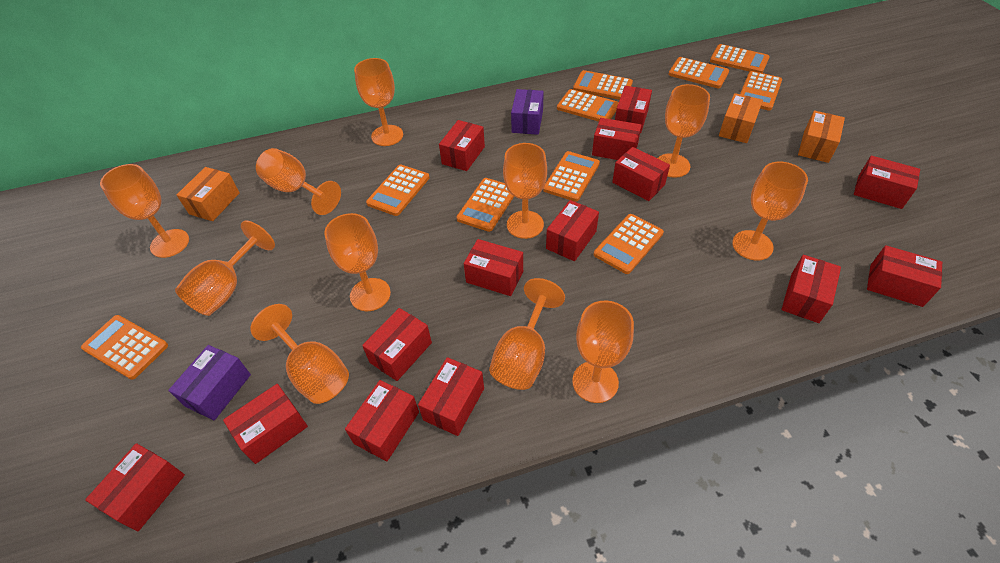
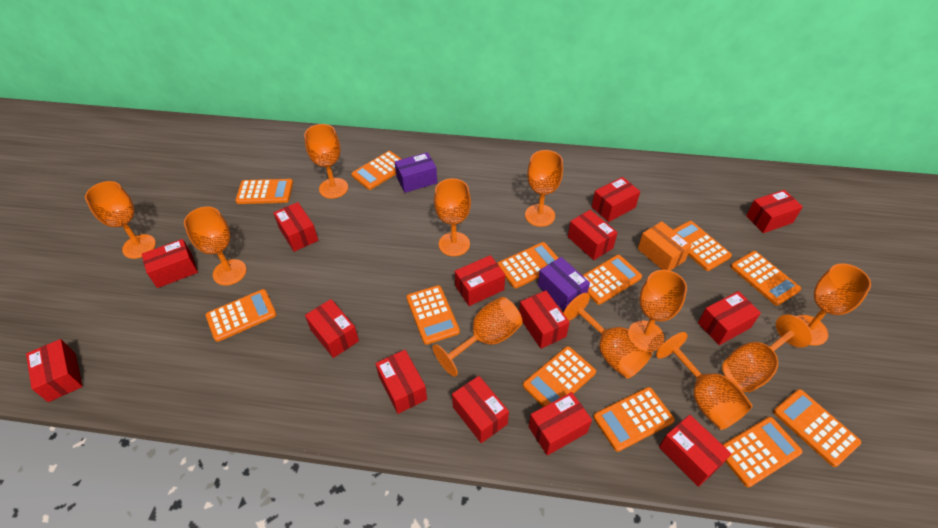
orange box: 3 -> 1
orange calculator: 10 -> 12

